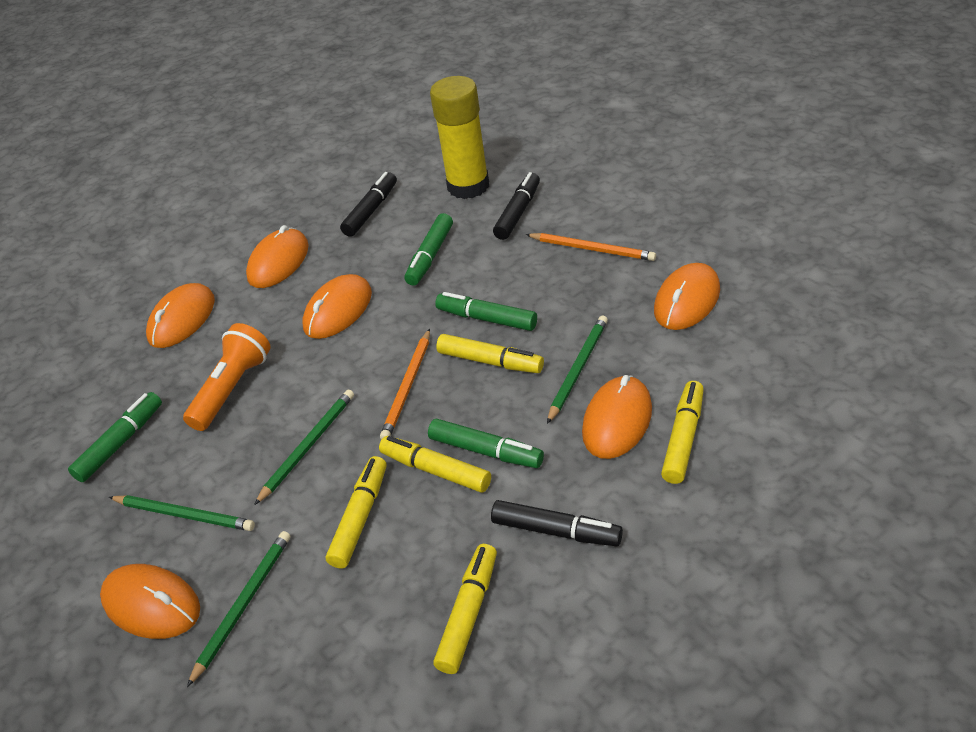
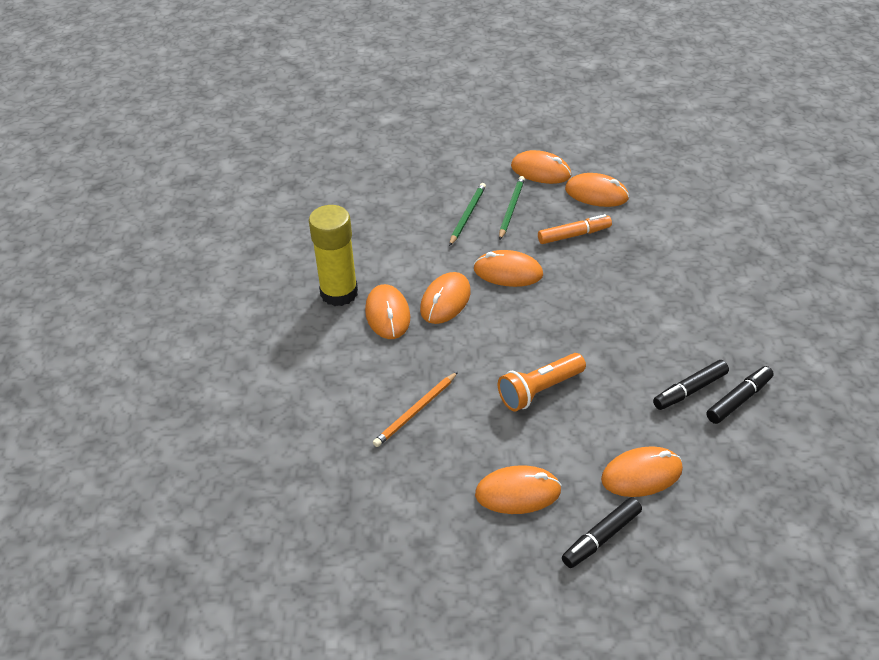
green marker: 4 -> 0
green pencil: 4 -> 2
orange marker: 0 -> 1
orange mouse: 6 -> 7
orange pencil: 2 -> 1
yellow marker: 5 -> 0

